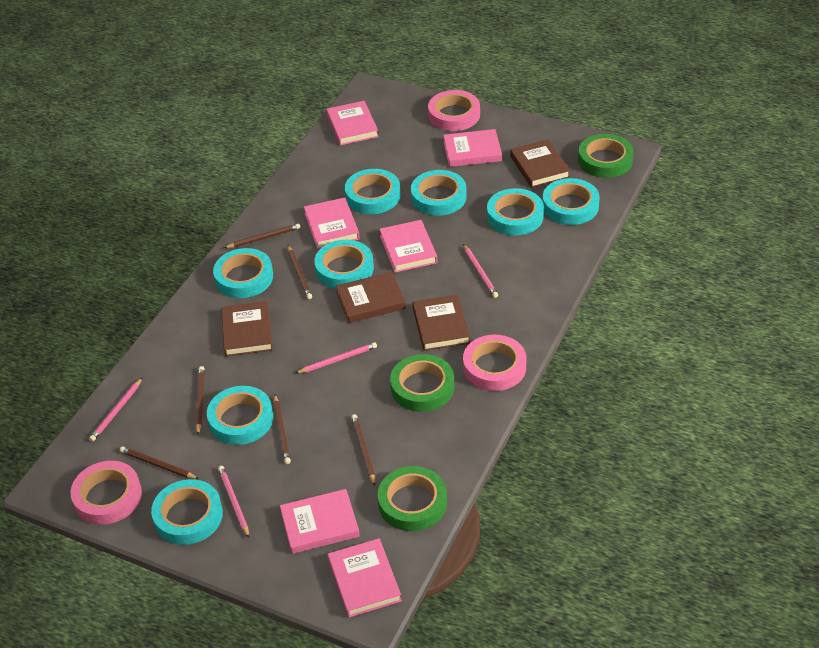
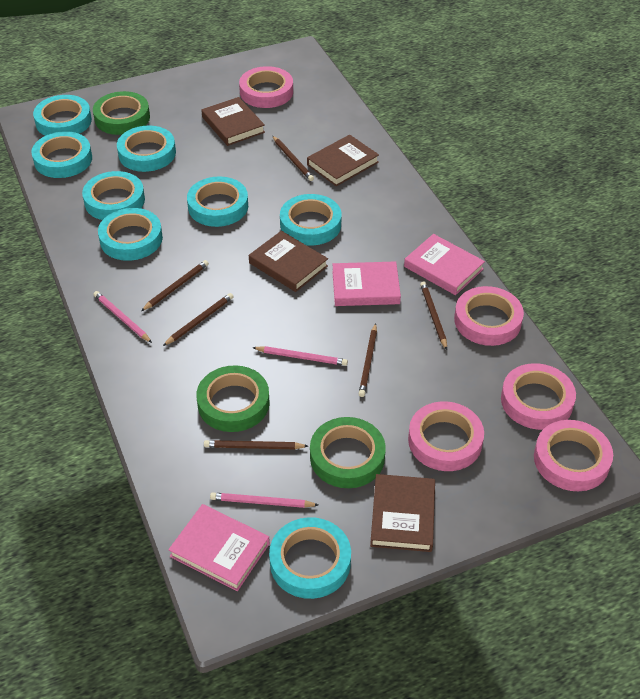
pink book: 6 -> 3
pink pencil: 4 -> 3
pink tape: 3 -> 5

